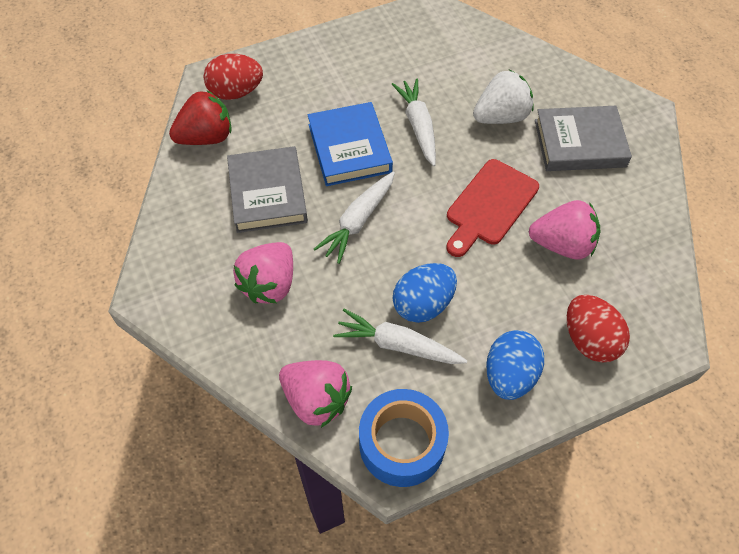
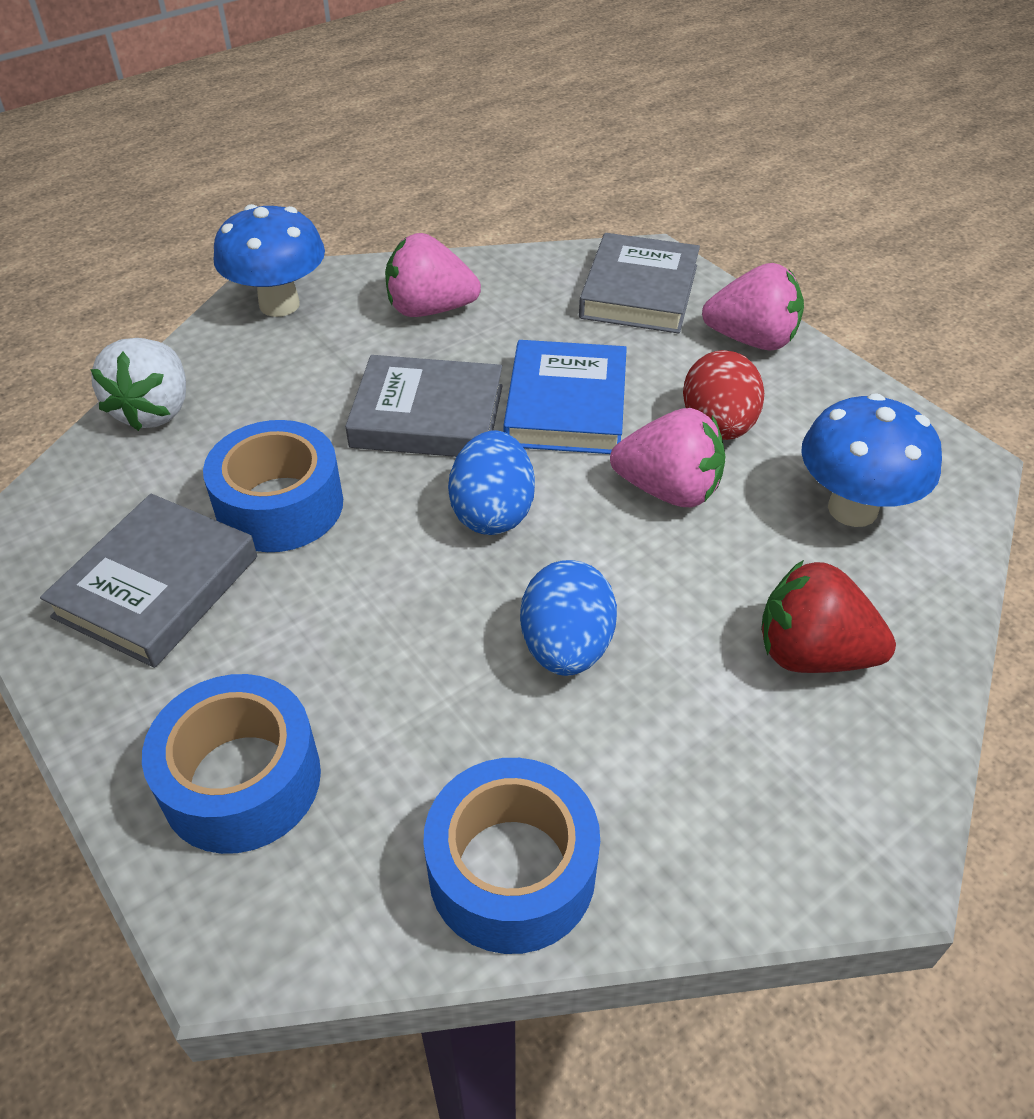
blue mushroom: 0 -> 2
blue tape: 1 -> 3
grey book: 2 -> 3
red cutting board: 1 -> 0
red egg: 2 -> 1
white carrot: 3 -> 0

